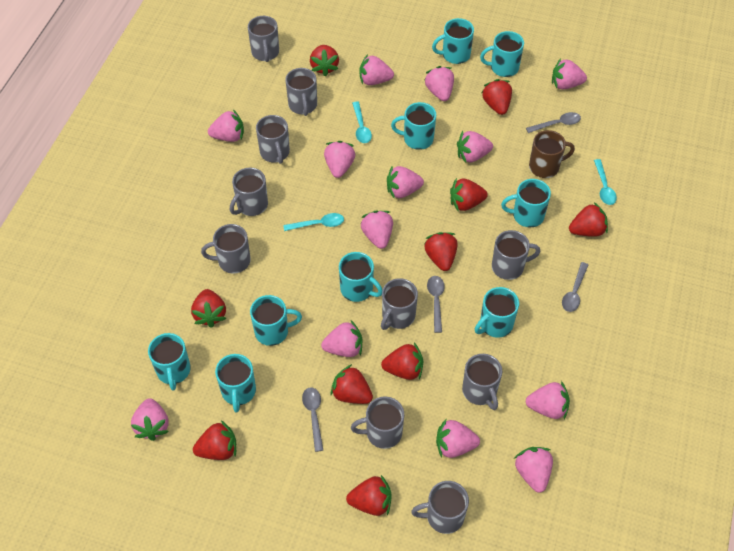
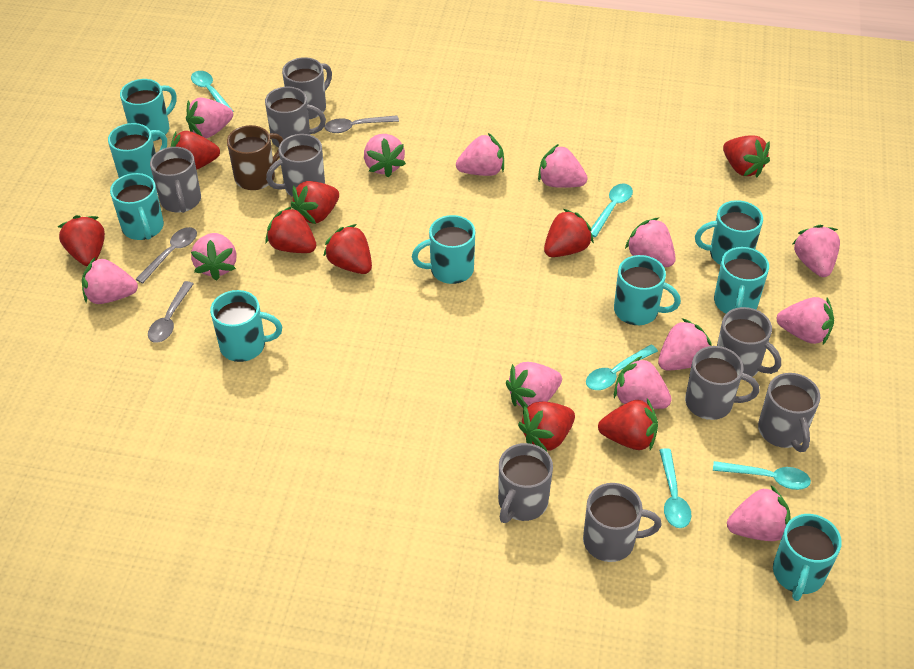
grey mug: 10 -> 9
grey spoon: 4 -> 3
red strawberry: 10 -> 9
turquoise spoon: 3 -> 5

